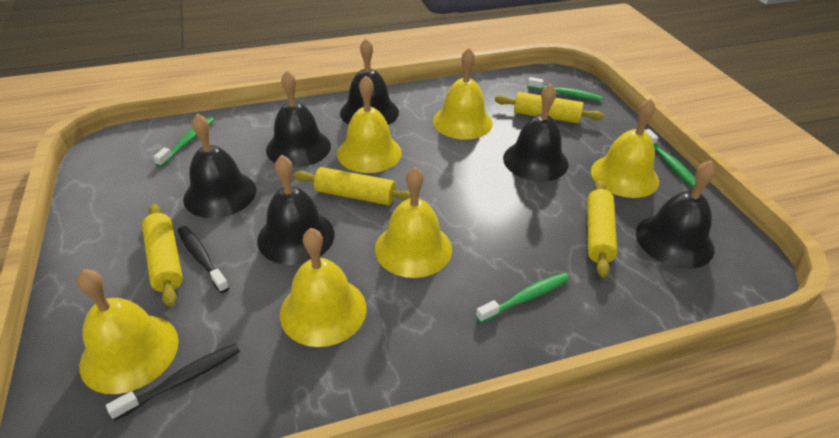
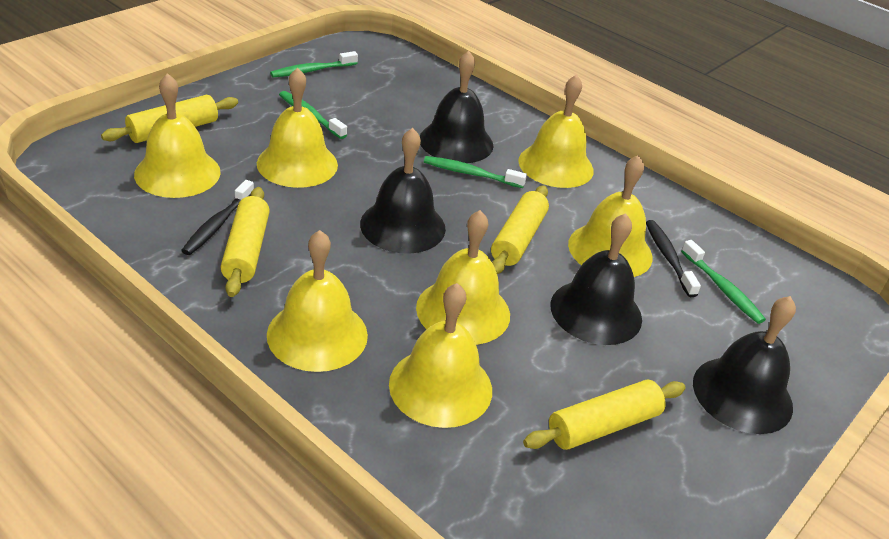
black bell: 6 -> 4
yellow bell: 6 -> 7

